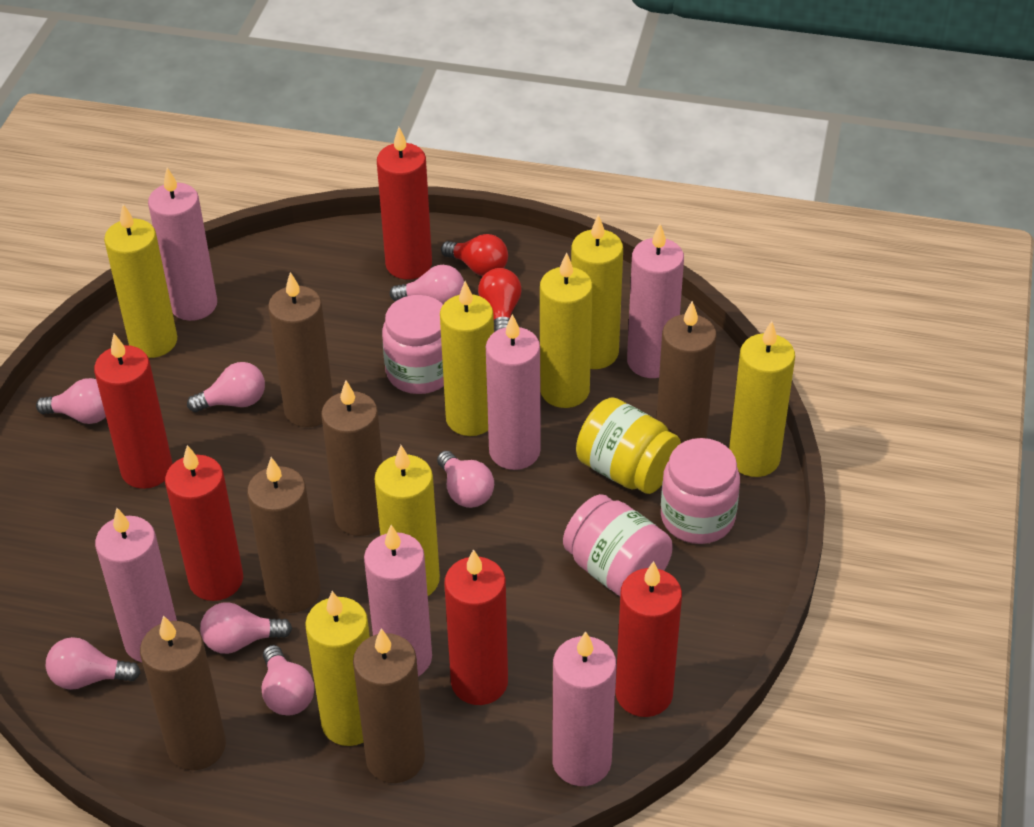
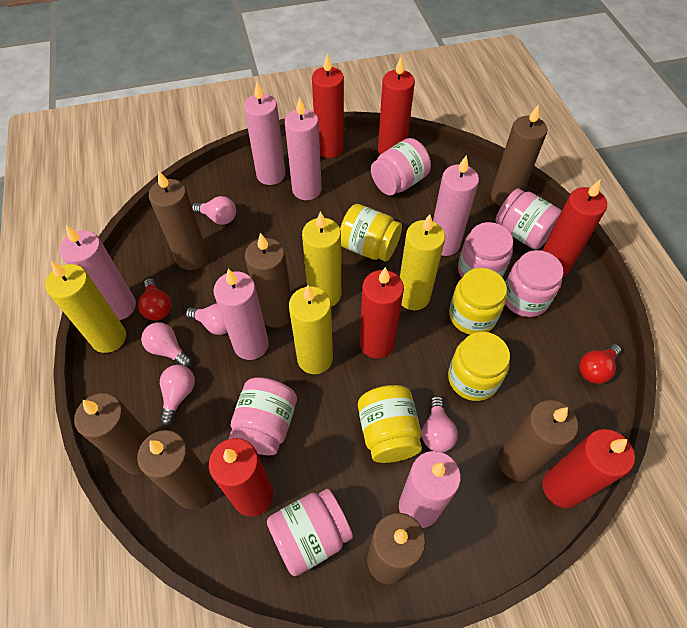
brown candle: 6 -> 7
pink jar: 3 -> 6
pink light bulb: 7 -> 5
red candle: 5 -> 6
yellow candle: 7 -> 4
yellow jar: 1 -> 4

